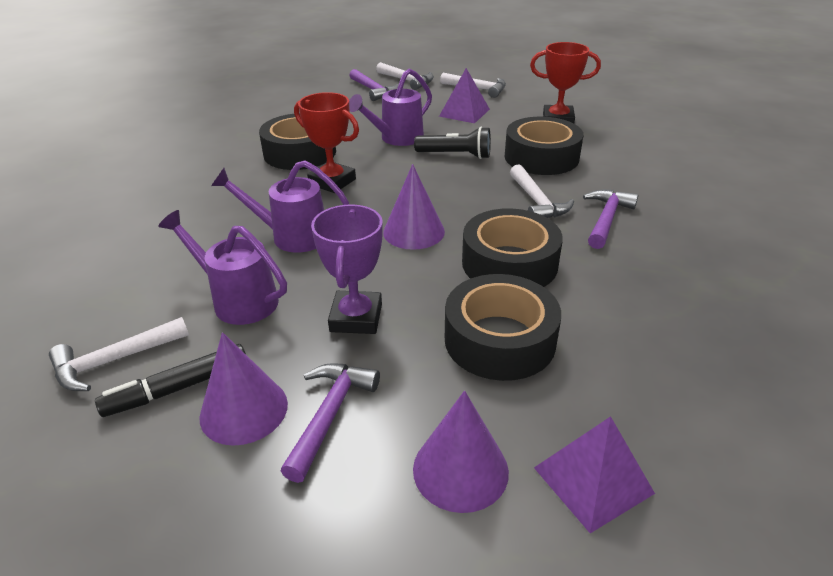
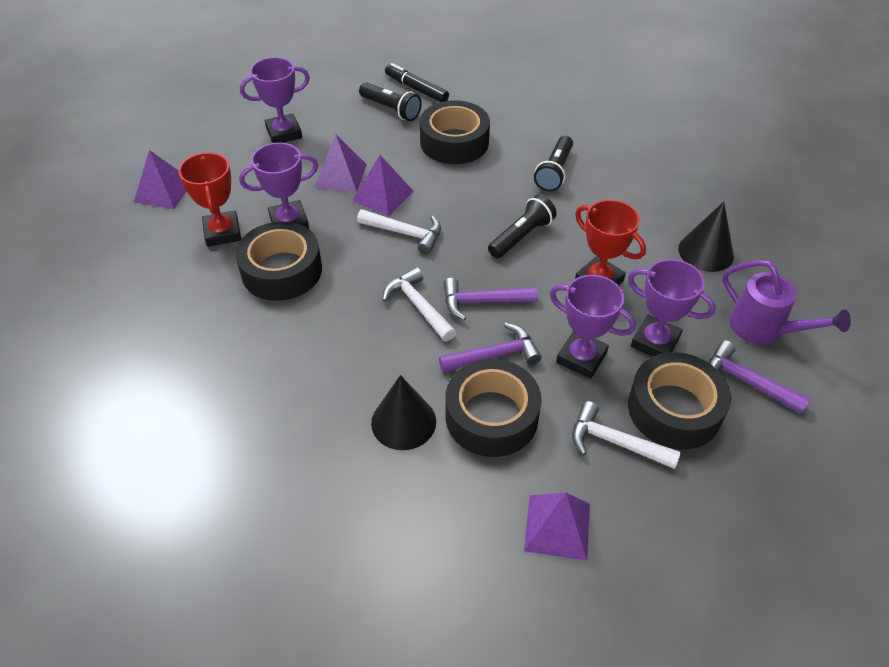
black cone: 0 -> 2
black flashlight: 1 -> 3
purple cone: 3 -> 0
purple pyramid: 2 -> 4
purple trophy: 1 -> 4
purple watering can: 3 -> 1
white hammer: 4 -> 3

